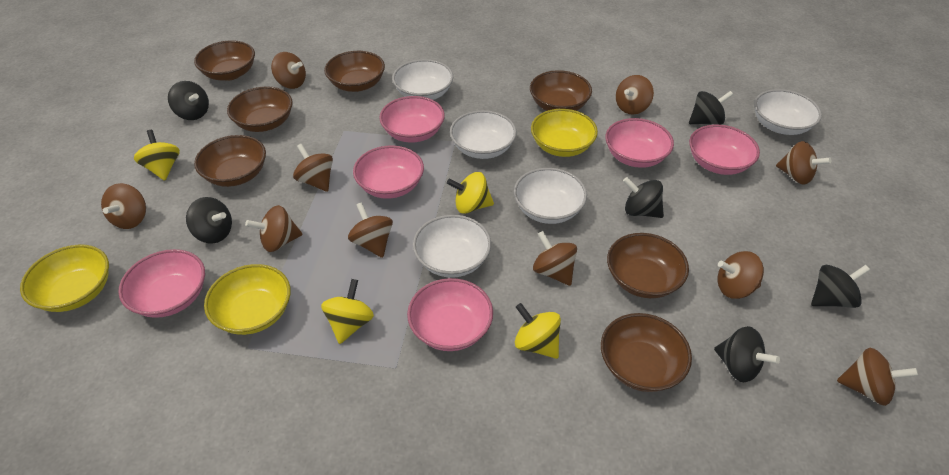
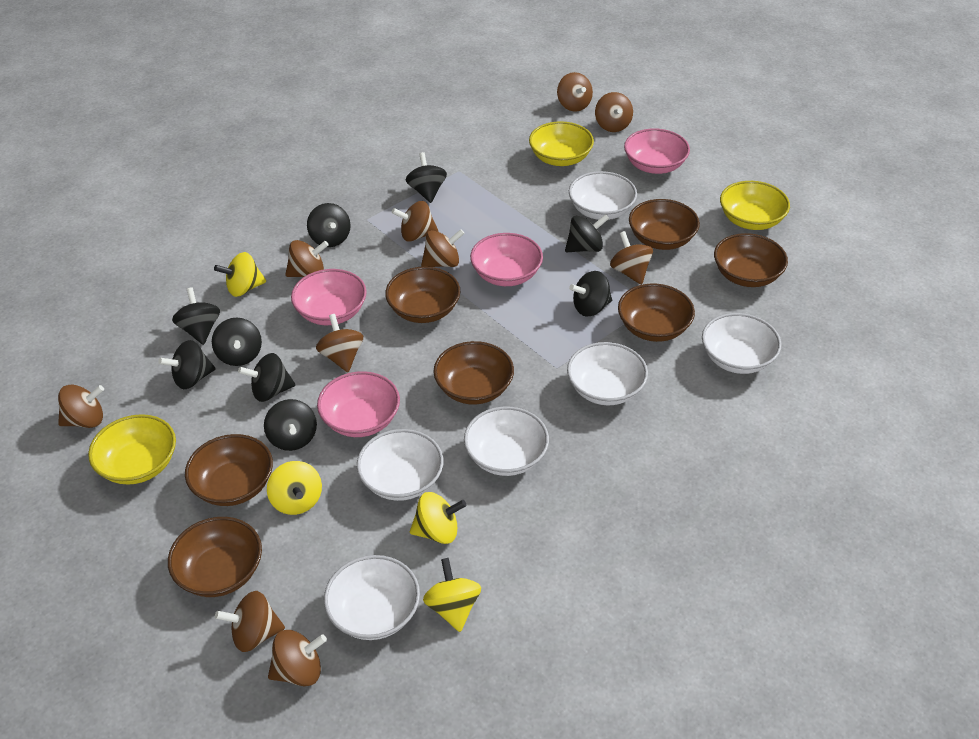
black spinning top: 6 -> 9
pink bowl: 6 -> 4
white bowl: 5 -> 6

